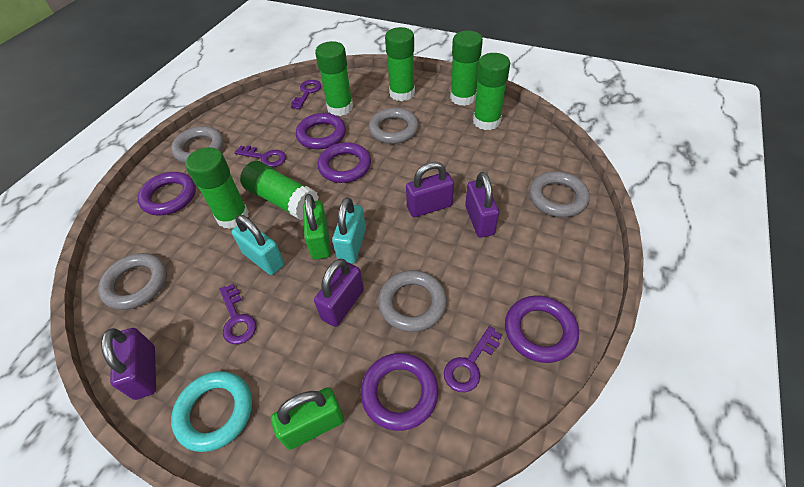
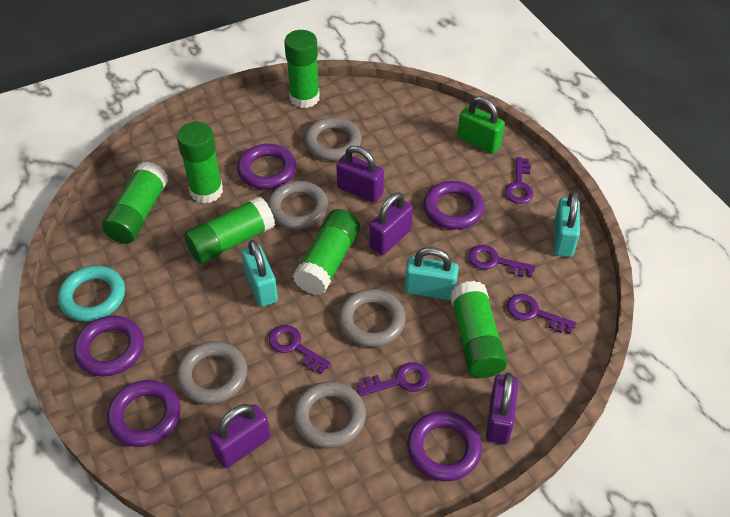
green padlock: 2 -> 1
purple key: 4 -> 5
turquoise padlock: 2 -> 3

